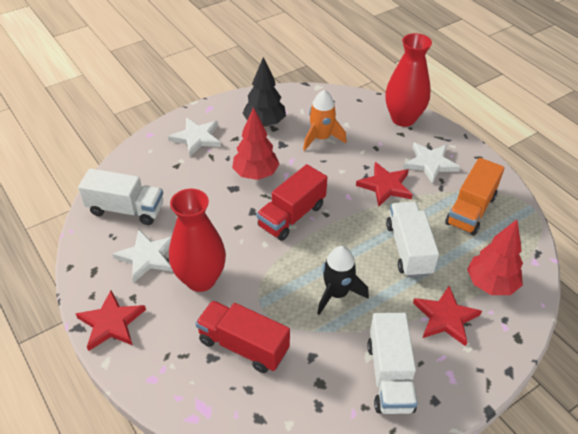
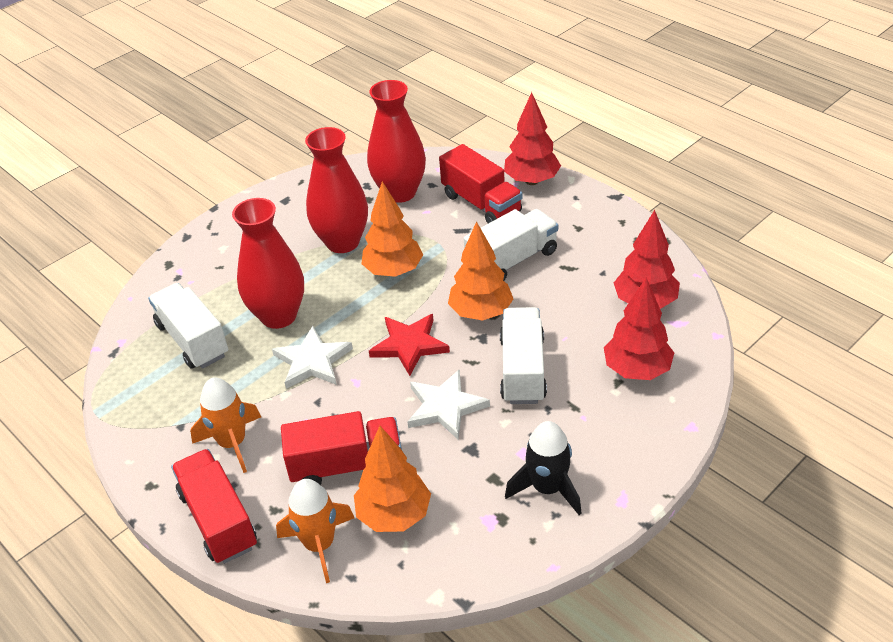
black tree: 1 -> 0
orange rocket: 1 -> 2
orange tree: 0 -> 3
orange truck: 1 -> 0
red star: 3 -> 1
red tree: 2 -> 3
red truck: 2 -> 3
red vase: 2 -> 3
white star: 3 -> 2

